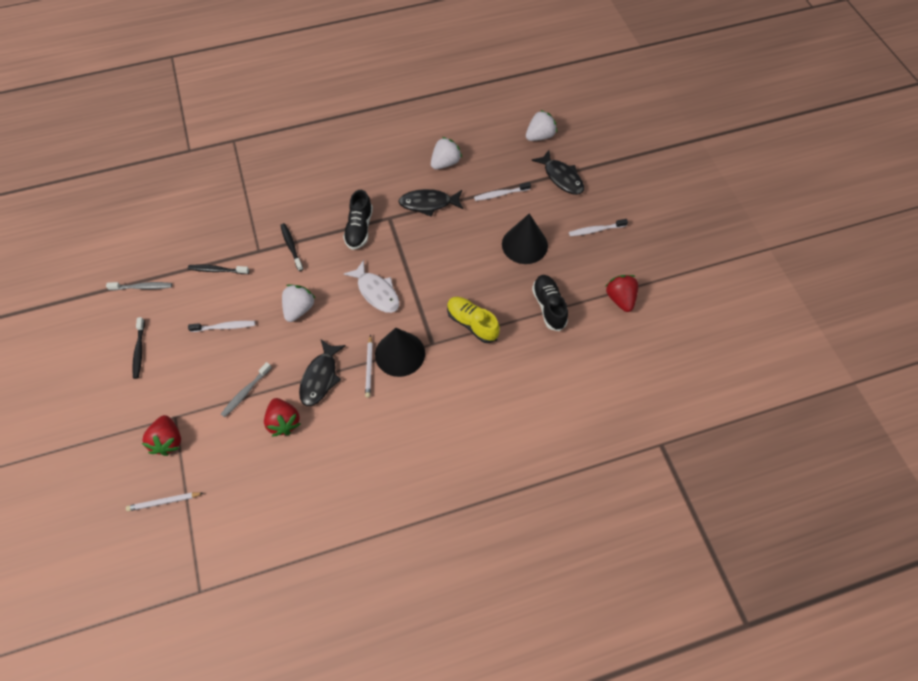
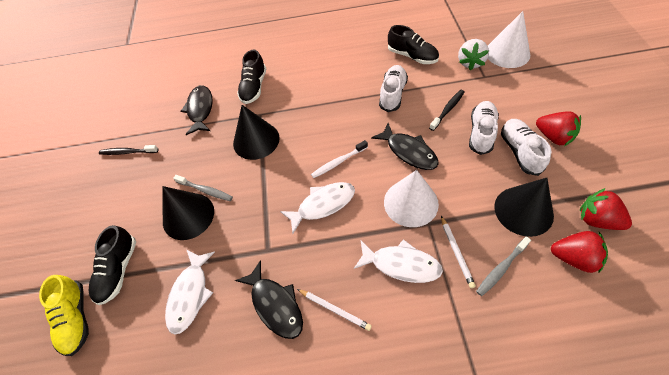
black cone: 2 -> 3
black shoe: 2 -> 3
black toothbrush: 3 -> 2
white cone: 0 -> 2
white fish: 1 -> 3
white shoe: 0 -> 3
white strawberry: 3 -> 1
white toothbrush: 3 -> 1

